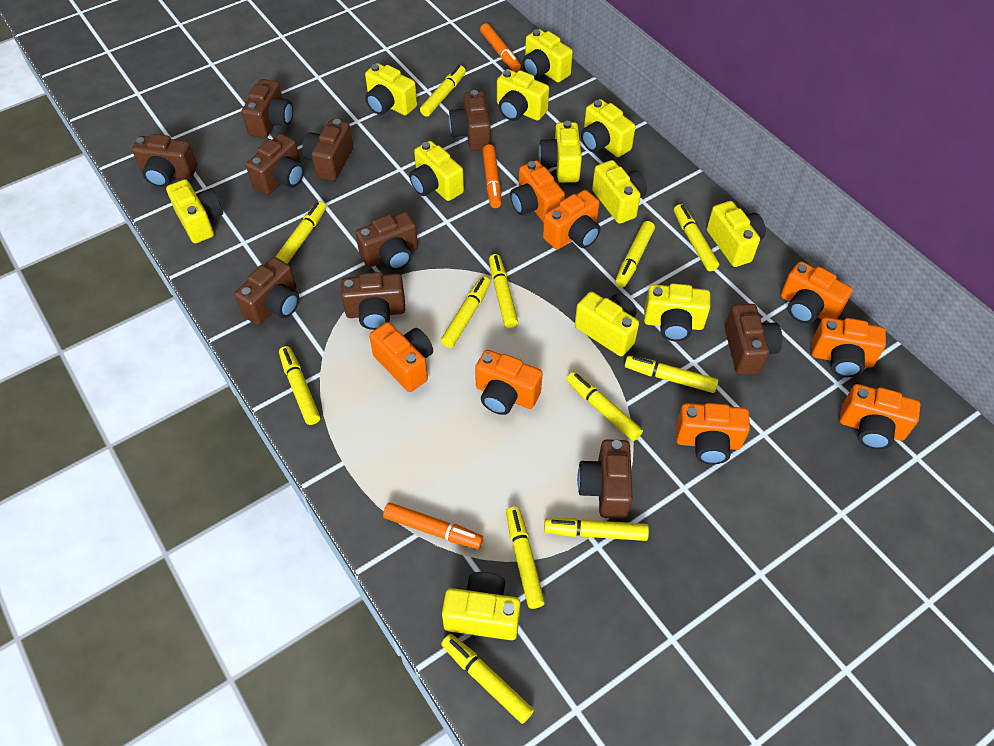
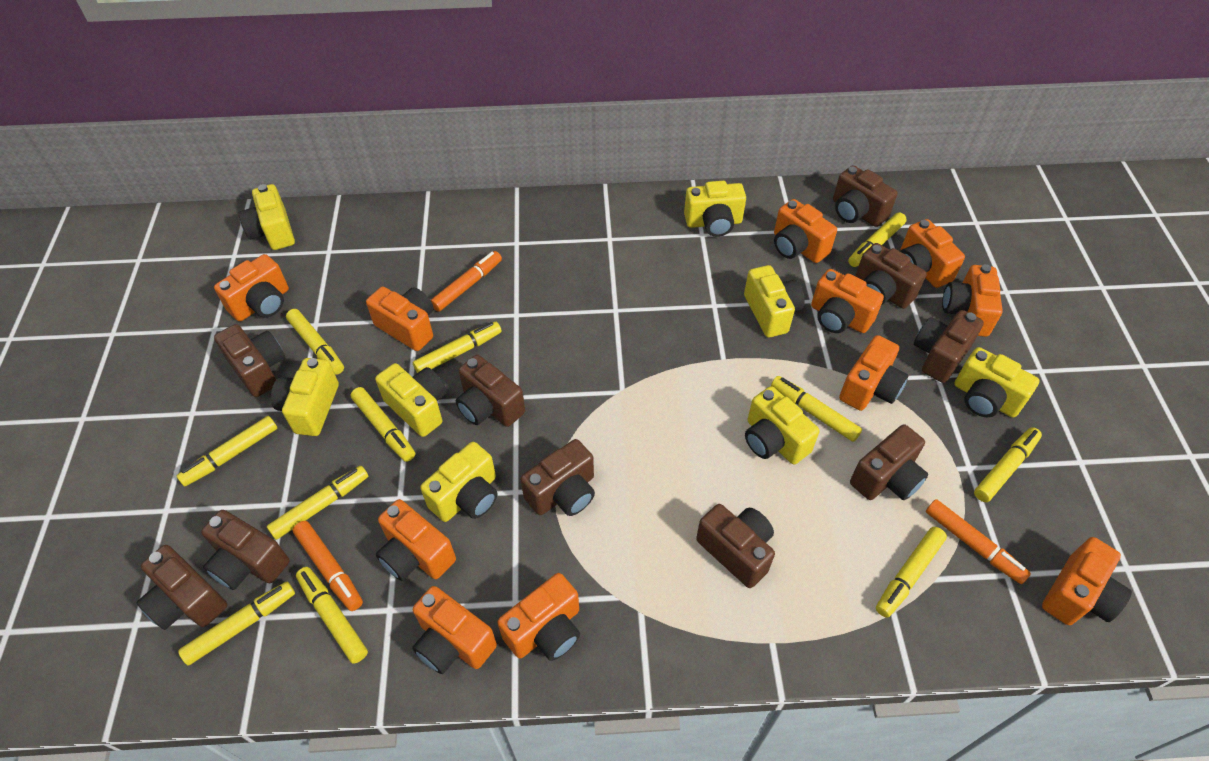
orange camera: 8 -> 11
yellow camera: 12 -> 8
yellow marker: 12 -> 11

